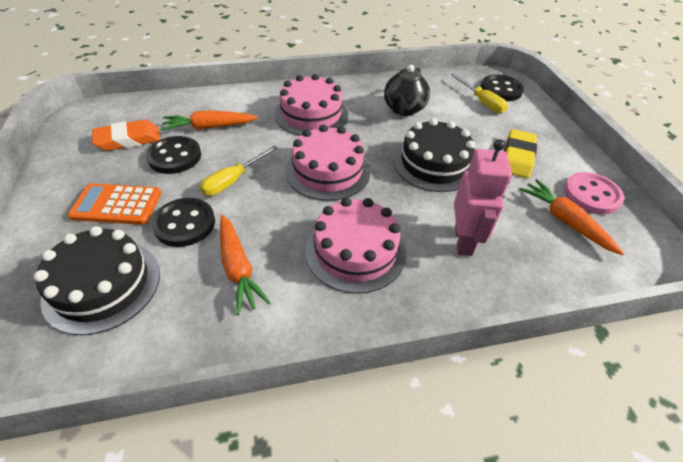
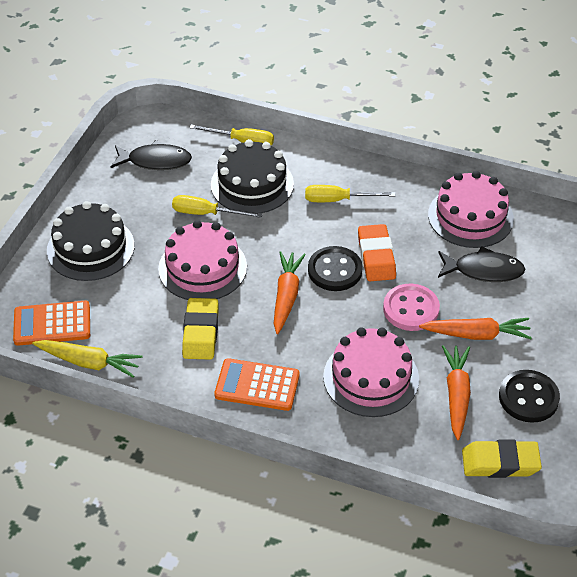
black button: 3 -> 2
black fish: 0 -> 2
black teapot: 1 -> 0
orange calculator: 1 -> 2
pink robot: 1 -> 0
yellow carrot: 0 -> 1
yellow eraser: 1 -> 2
yellow screwdriver: 2 -> 3

